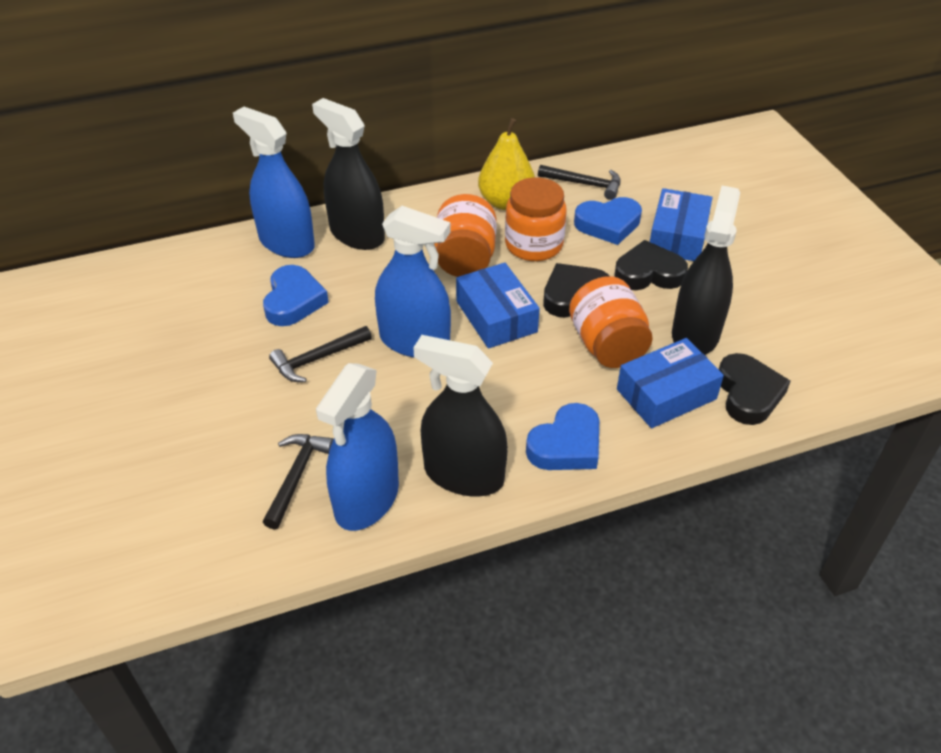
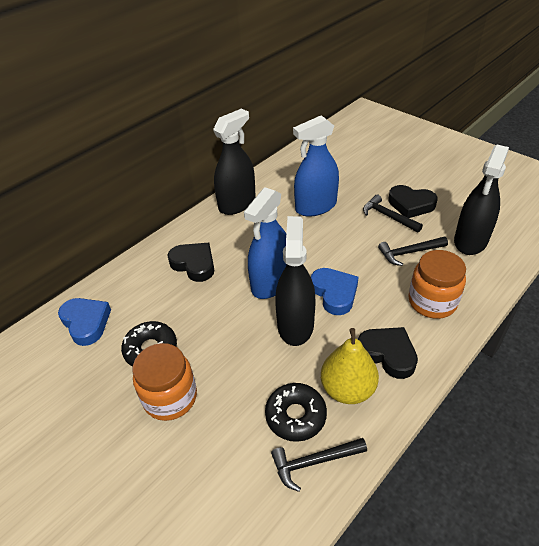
black donut: 0 -> 2
blue box: 3 -> 0
blue heart: 3 -> 2
blue spray bottle: 3 -> 2
orange jar: 3 -> 2

